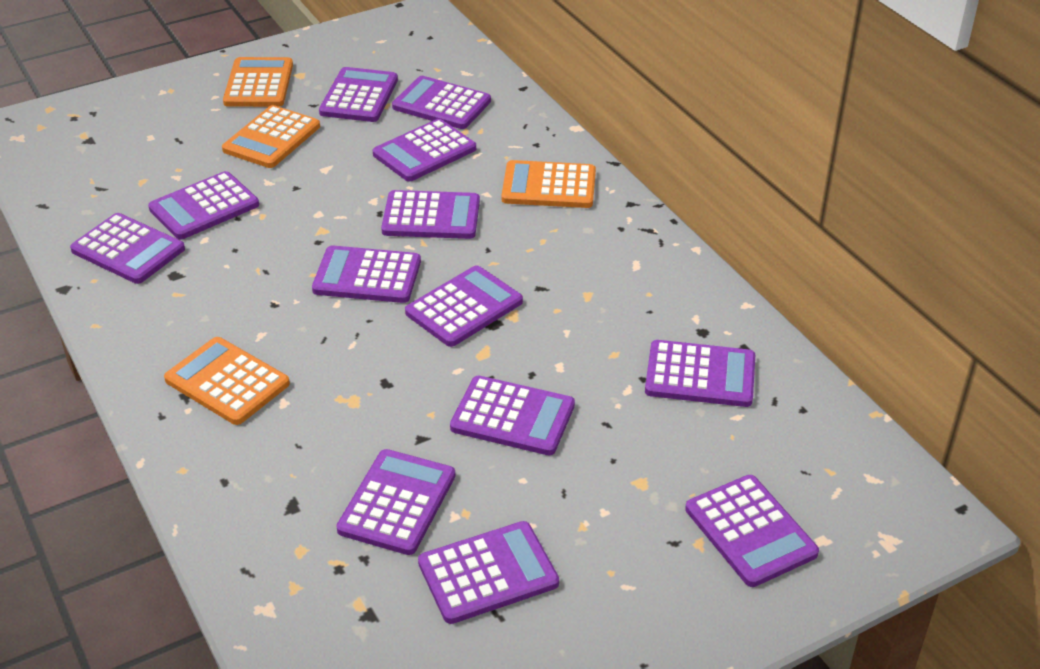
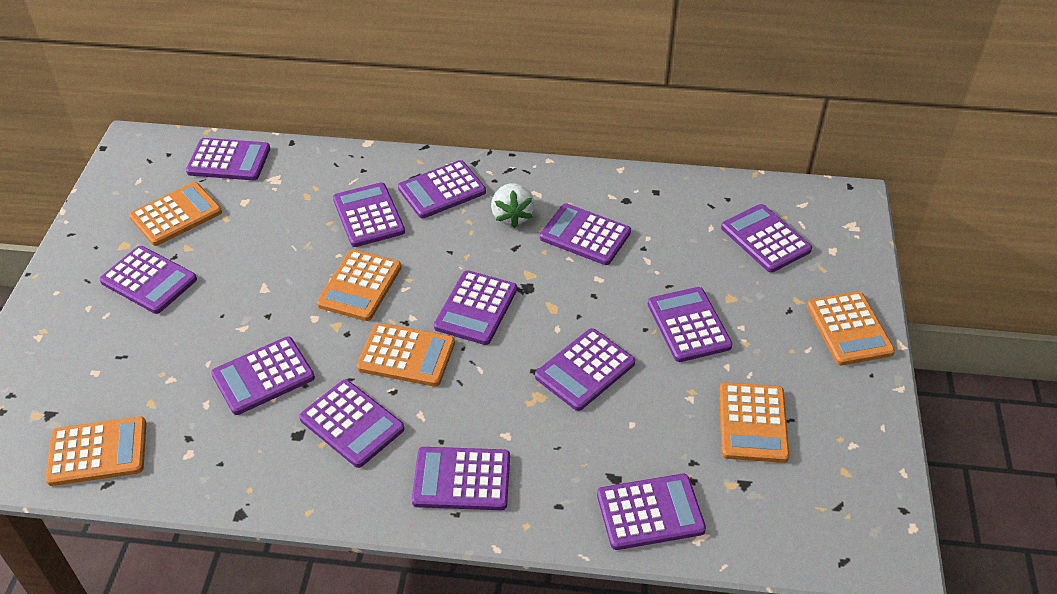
orange calculator: 4 -> 6
white strawberry: 0 -> 1

